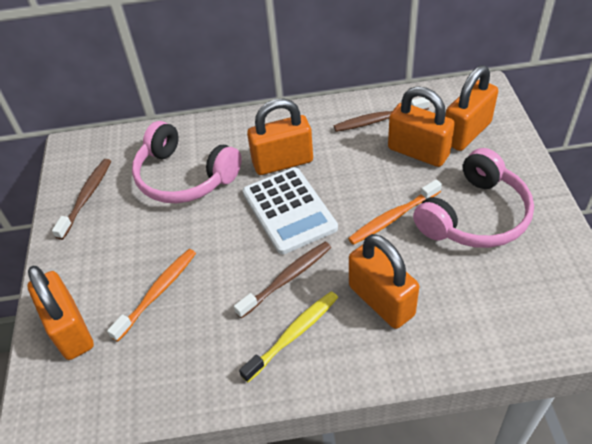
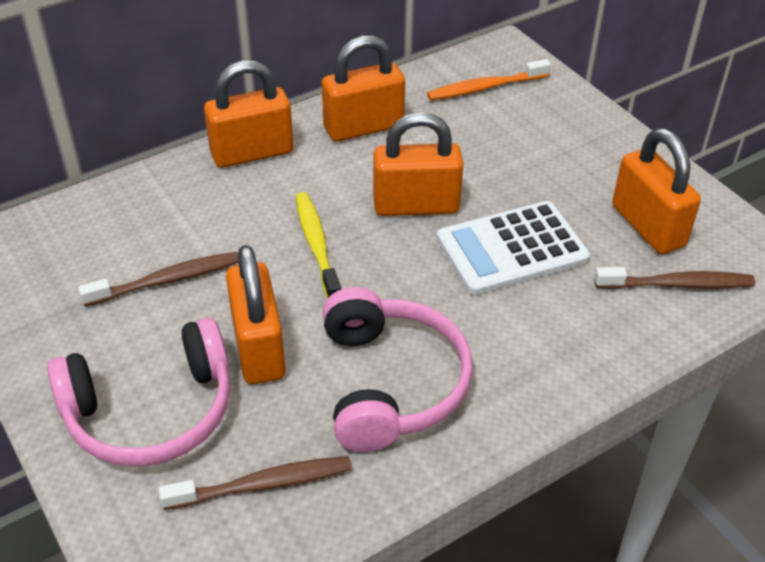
orange toothbrush: 2 -> 1

